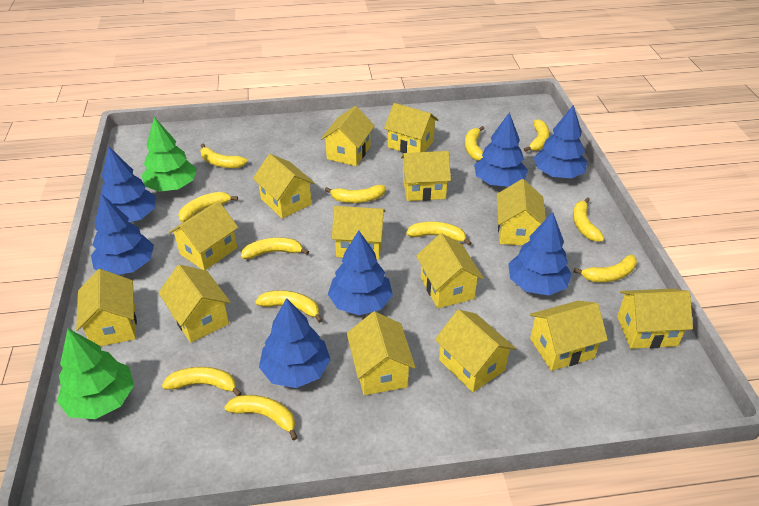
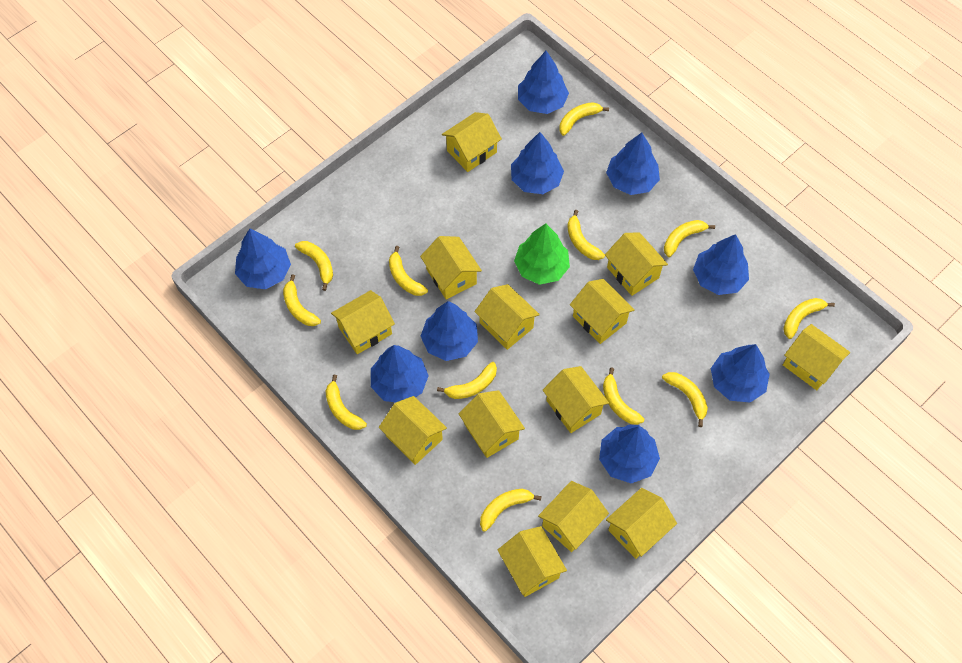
blue tree: 7 -> 9
green tree: 2 -> 1
yellow house: 14 -> 13

